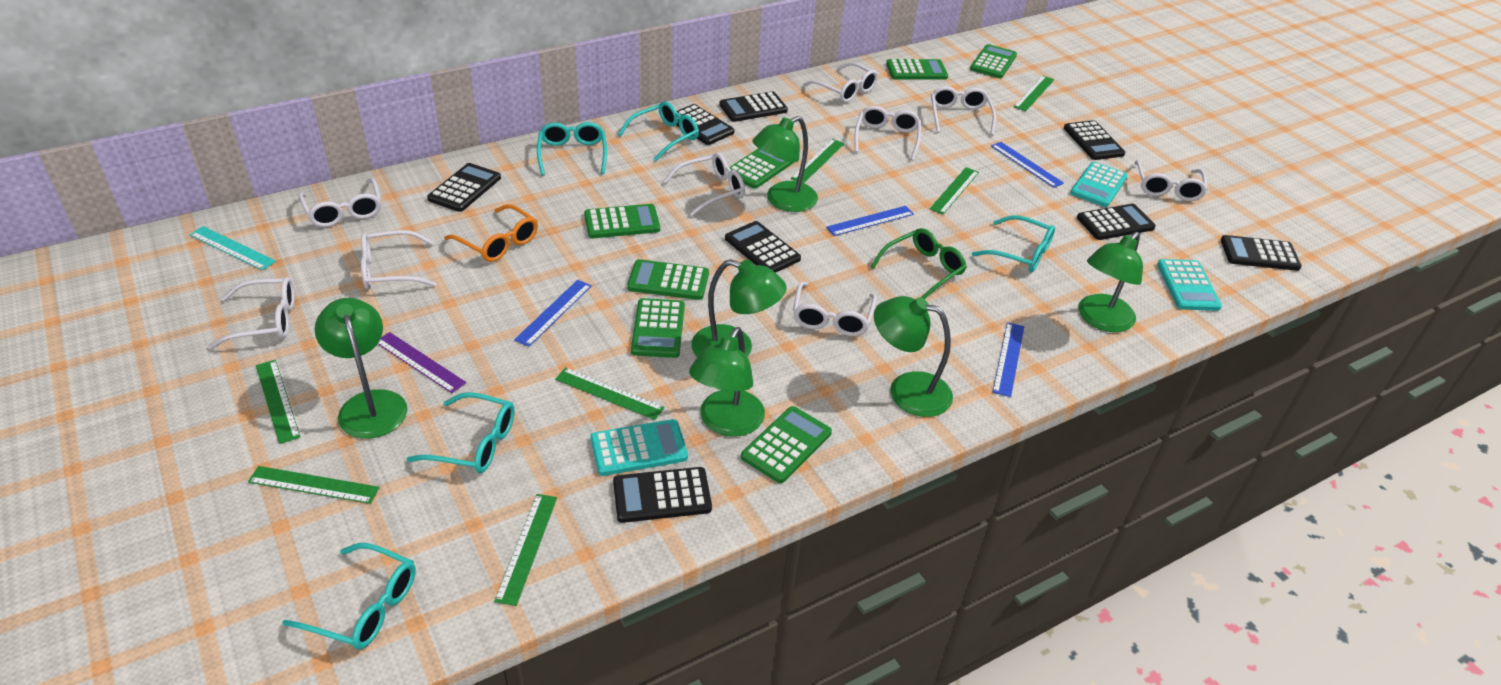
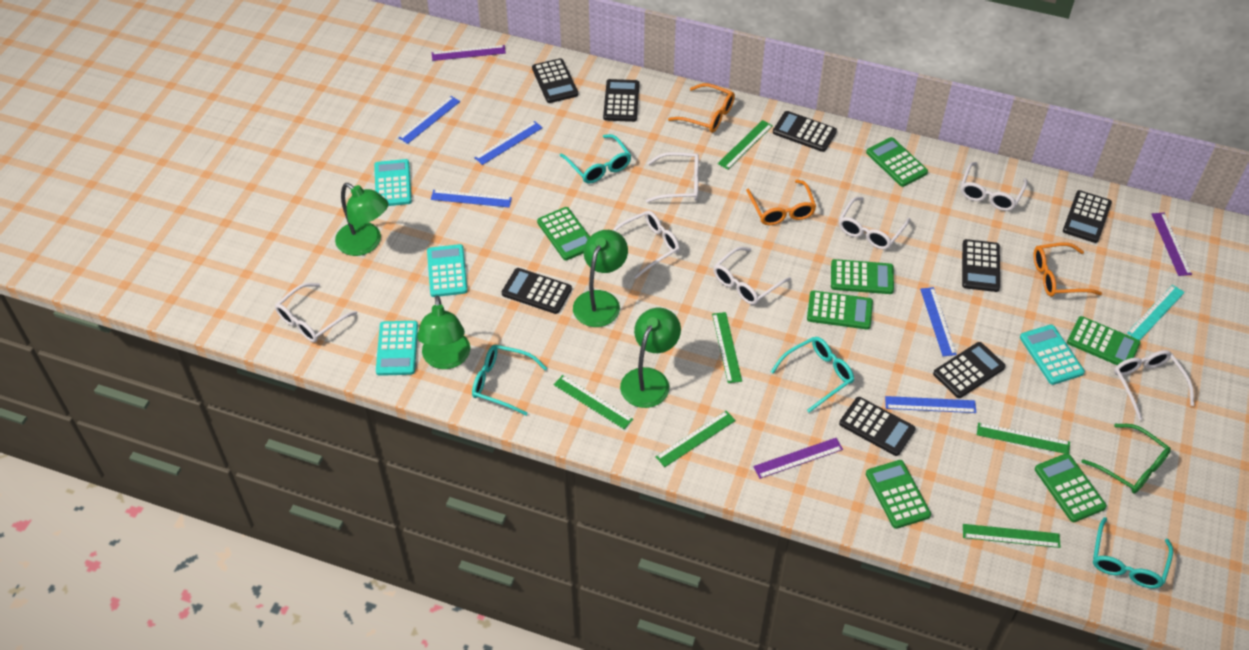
blue ruler: 4 -> 5
green lamp: 6 -> 4
green ruler: 7 -> 6
orange glasses: 1 -> 3
purple ruler: 1 -> 3
turquoise calculator: 3 -> 4
turquoise glasses: 5 -> 4
white glasses: 9 -> 7

